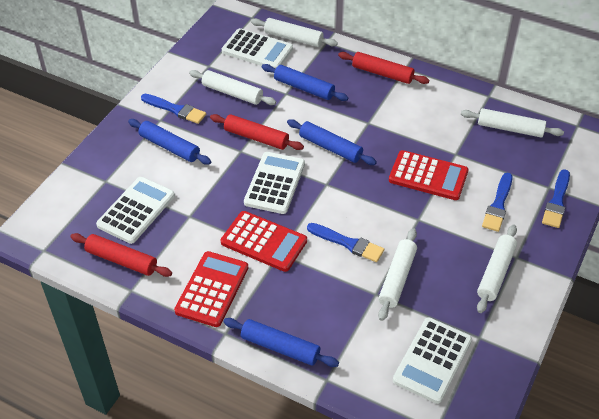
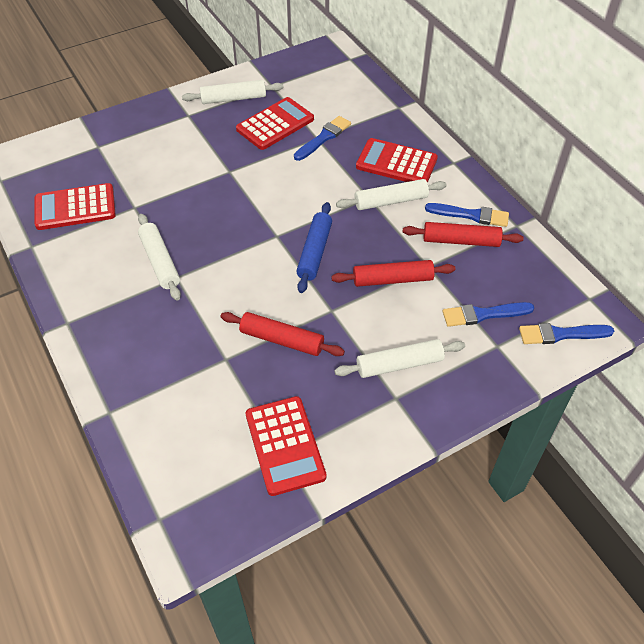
blue rolling pin: 4 -> 1
red calculator: 3 -> 4
white calculator: 4 -> 0
white rolling pin: 5 -> 4

